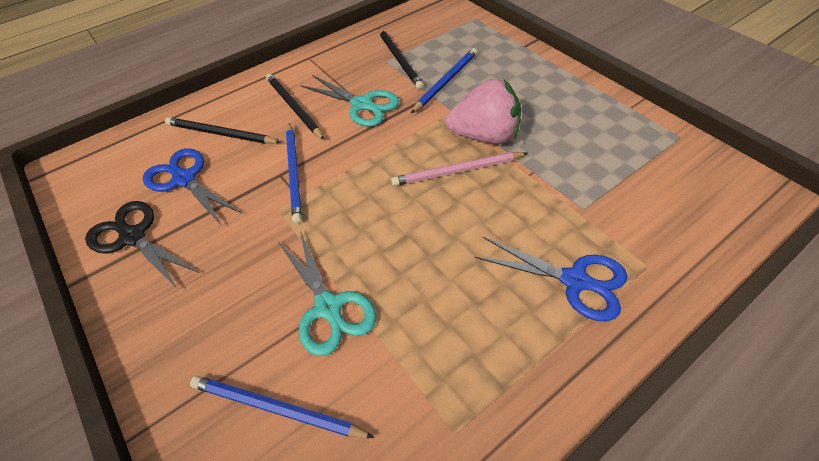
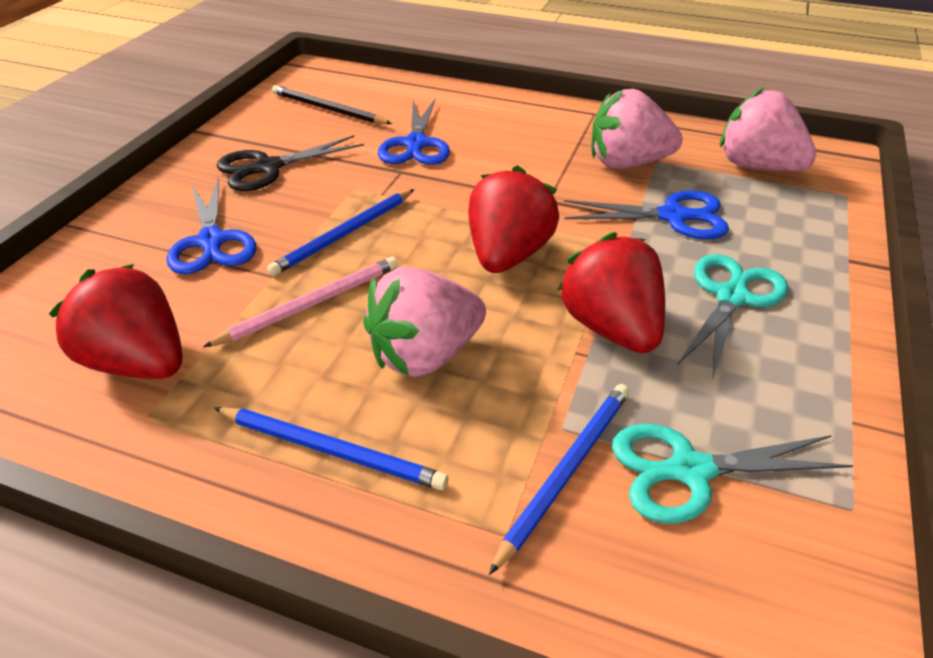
black pencil: 3 -> 1
blue scissors: 2 -> 3
pink strawberry: 1 -> 3
red strawberry: 0 -> 3

